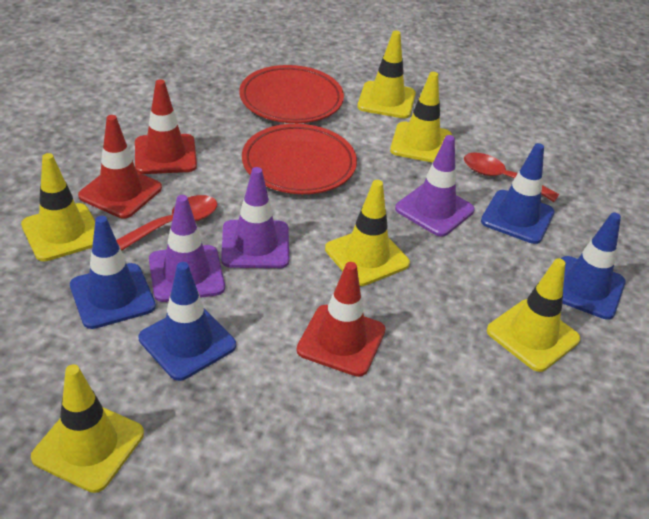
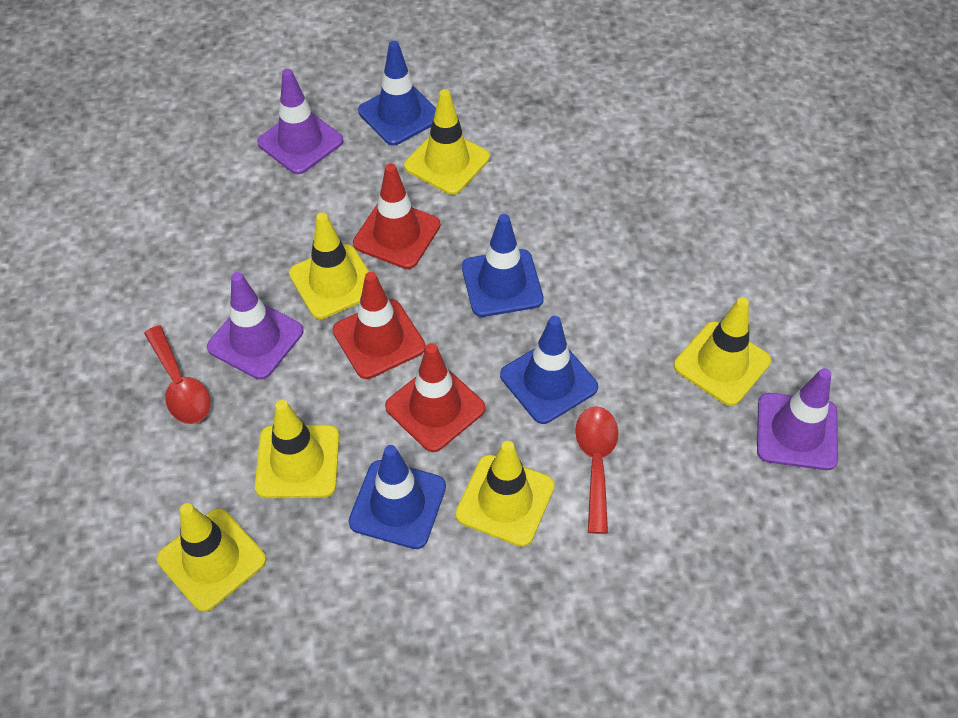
red plate: 2 -> 0

